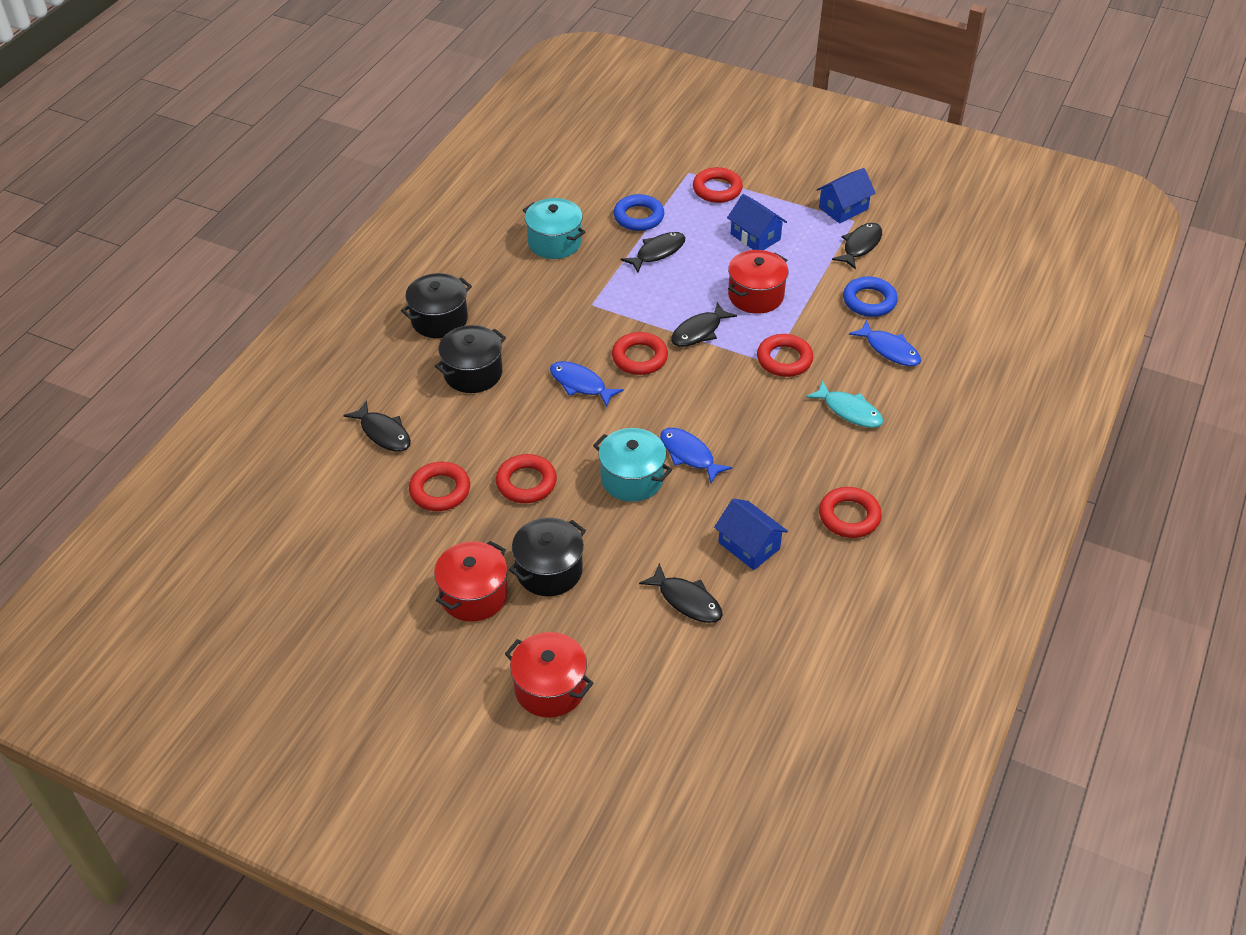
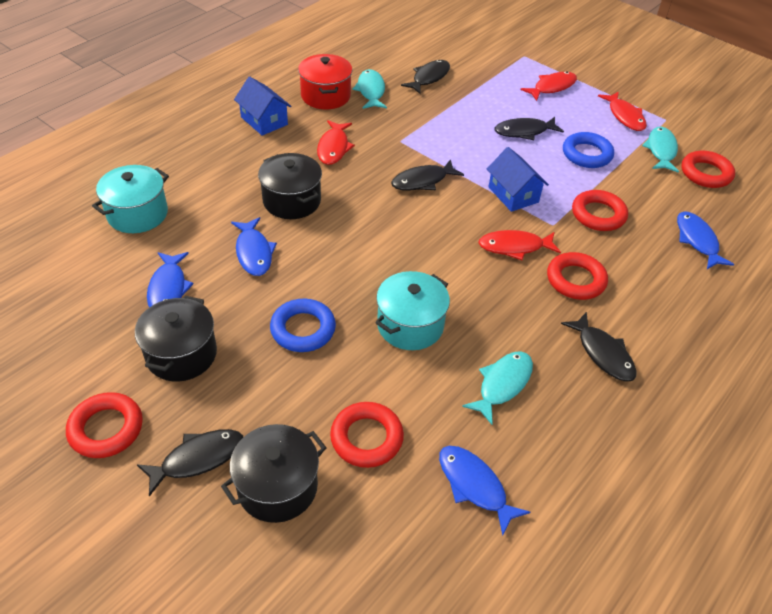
blue fish: 3 -> 4
blue house: 3 -> 2
red fish: 0 -> 4
red pot: 3 -> 1
red ring: 6 -> 5
turquoise fish: 1 -> 3

